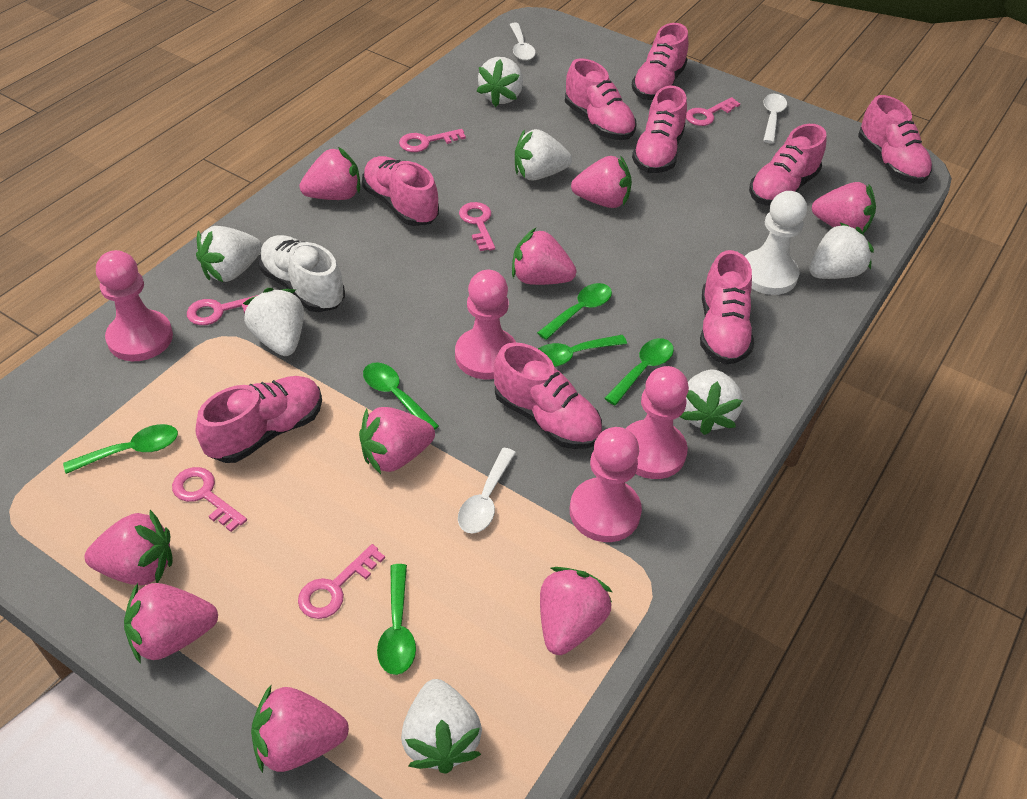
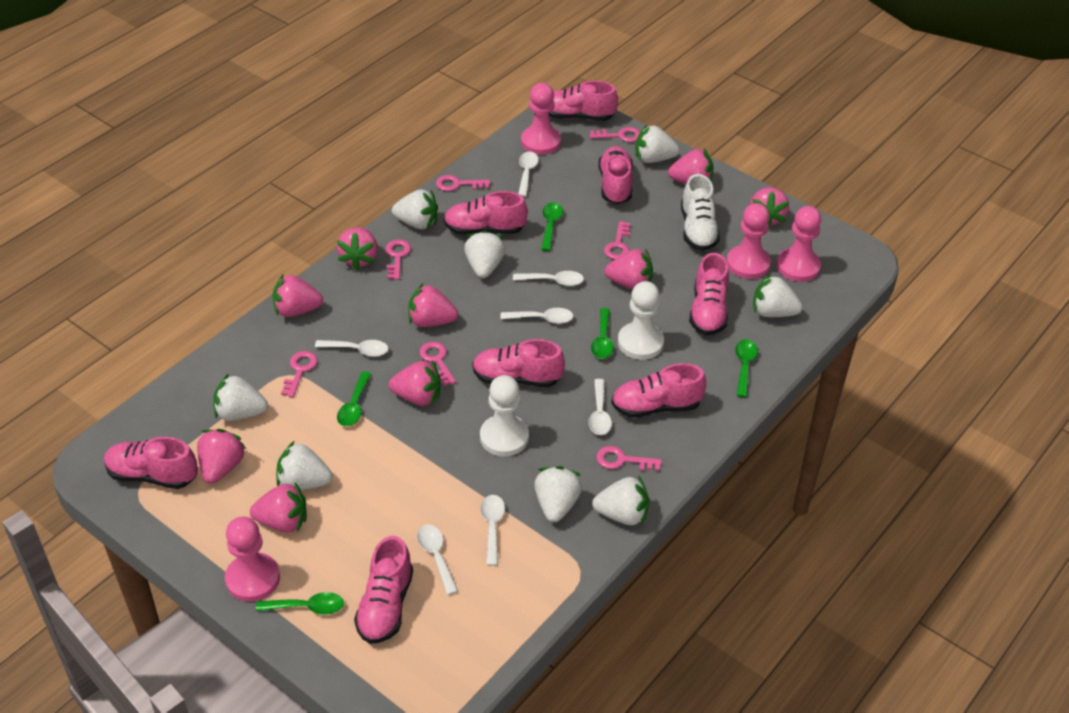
green spoon: 6 -> 5
pink key: 6 -> 7
pink shoe: 9 -> 8
white pawn: 1 -> 2
white spoon: 3 -> 7
white strawberry: 7 -> 8

